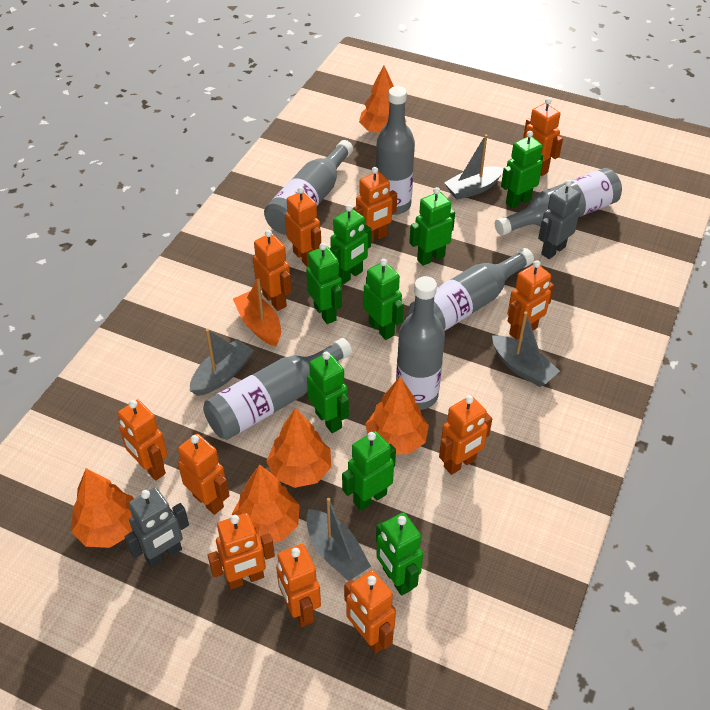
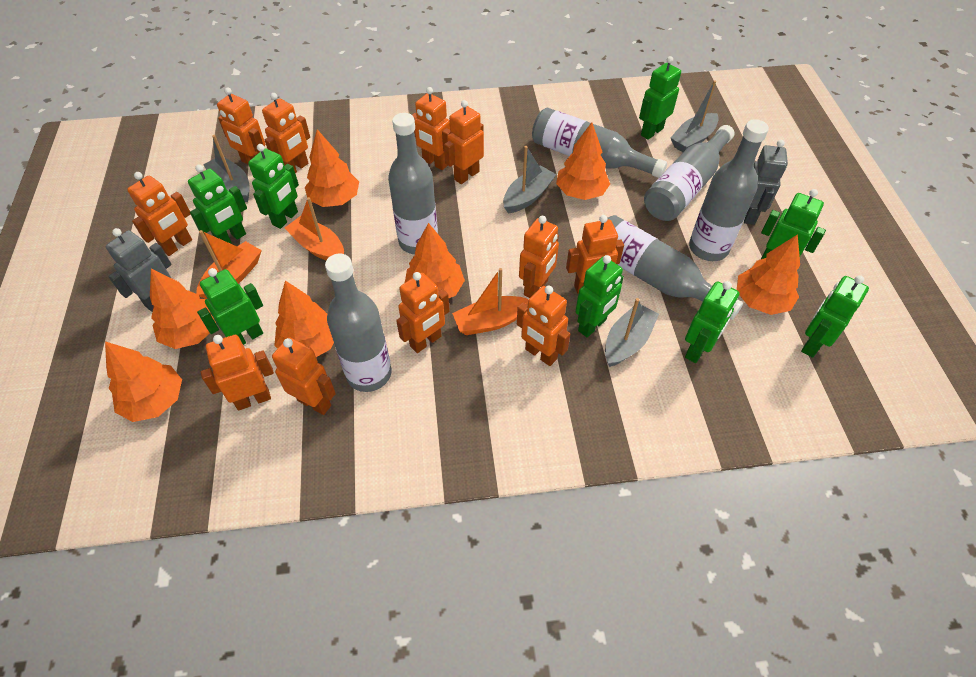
orange boat: 1 -> 3
orange tree: 5 -> 7

